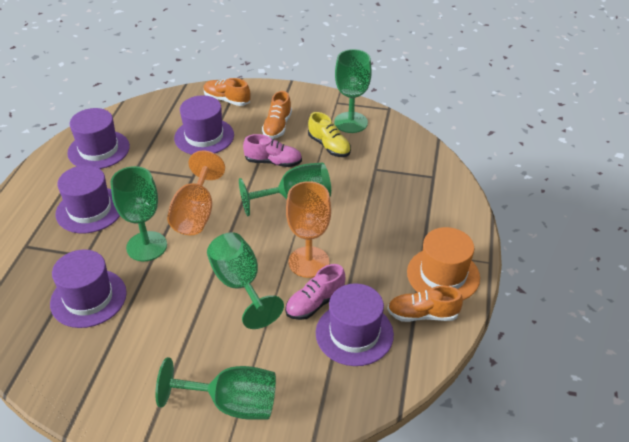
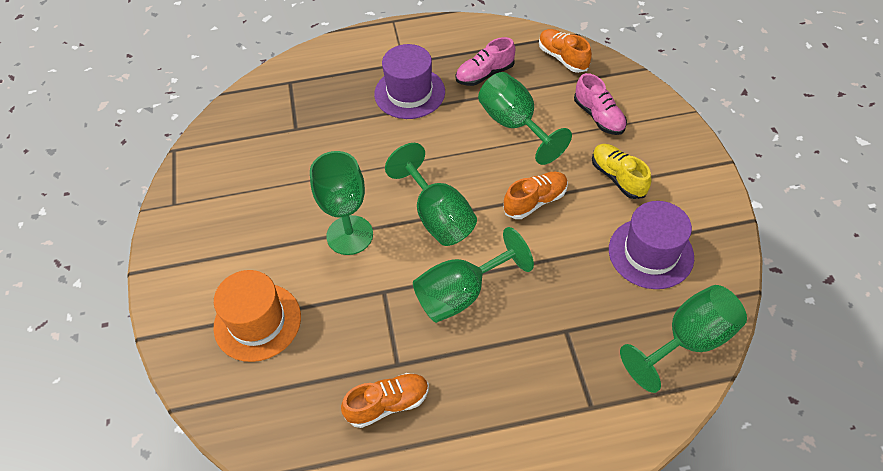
orange goblet: 2 -> 0
purple hat: 5 -> 2

